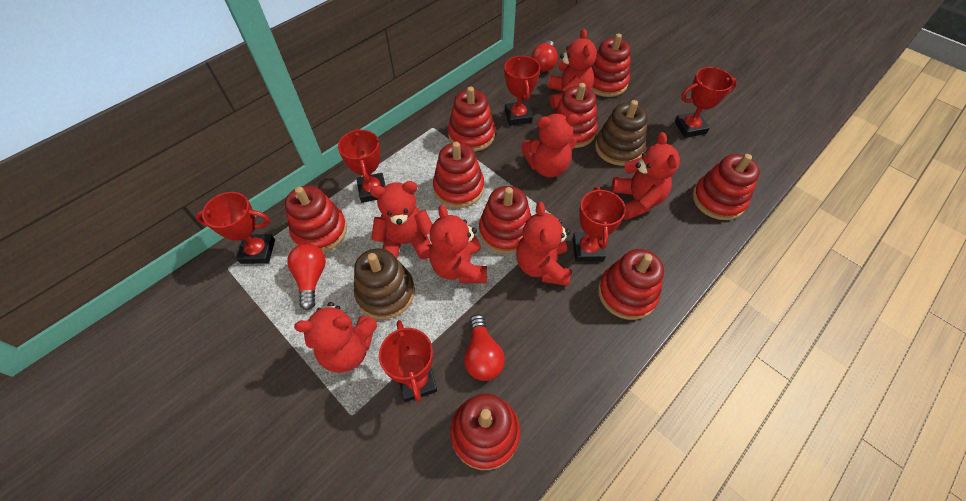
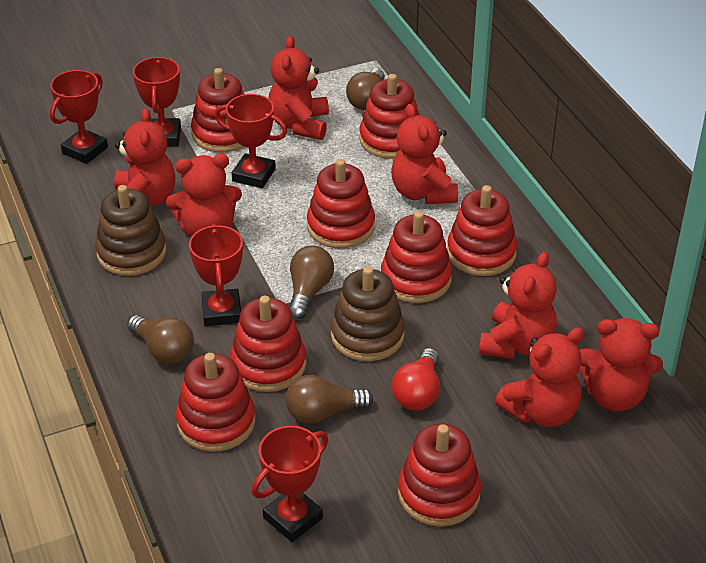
brown light bulb: 0 -> 4
red light bulb: 3 -> 1
red stacking toy: 9 -> 8
red trophy: 6 -> 5

